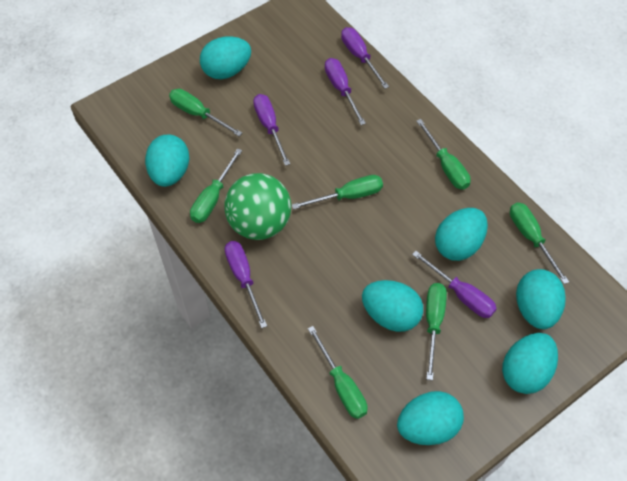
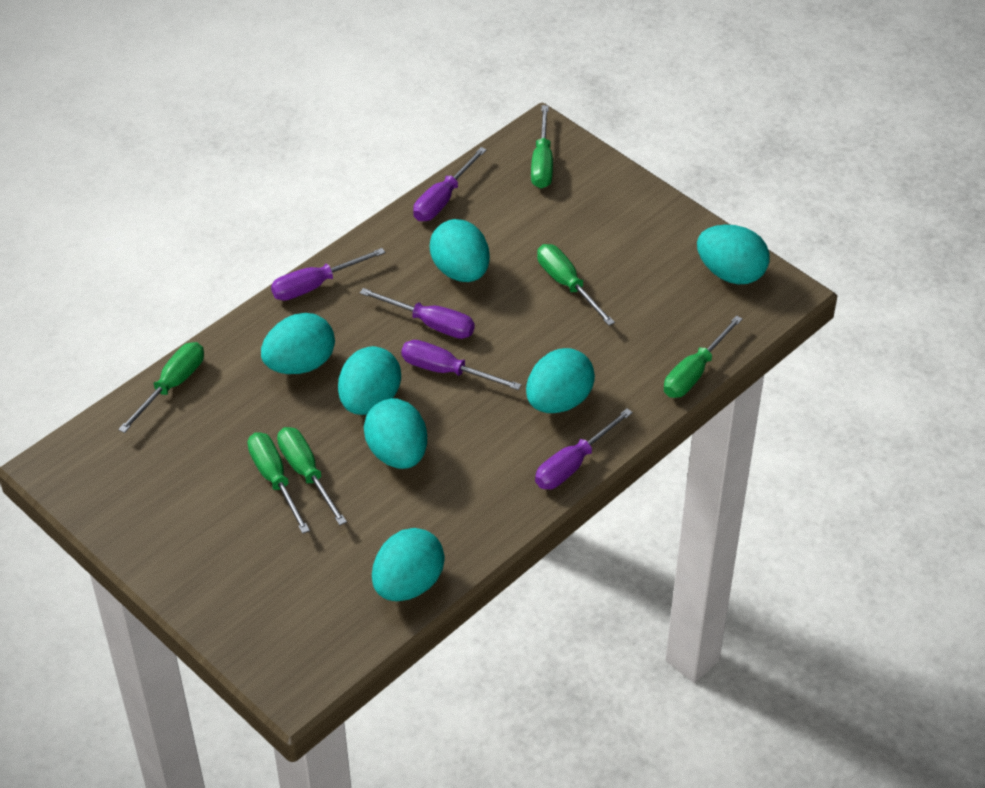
green ball: 1 -> 0
green screwdriver: 7 -> 6

